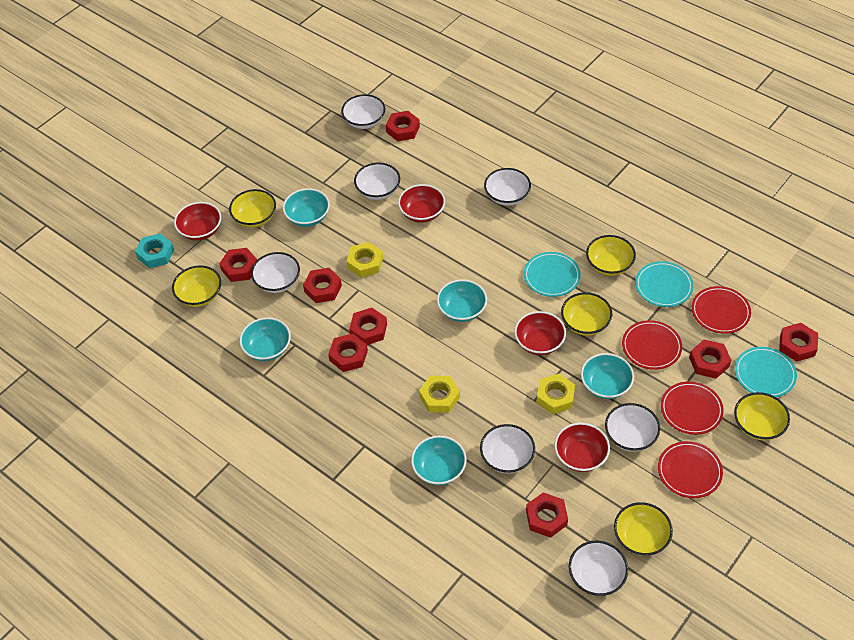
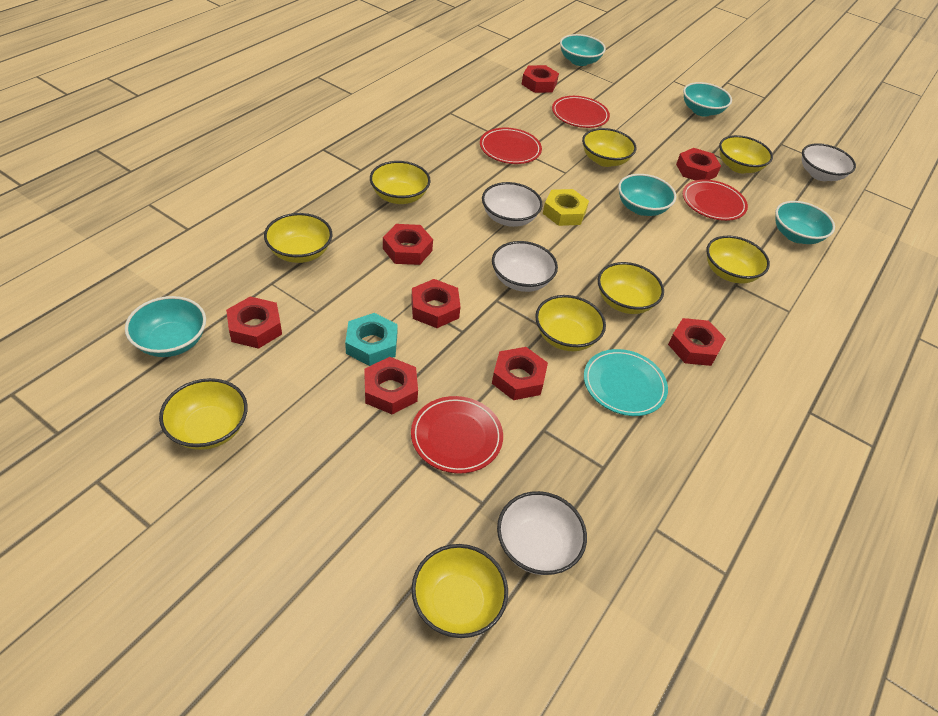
red bowl: 4 -> 0
turquoise plate: 3 -> 1
white bowl: 7 -> 4
yellow bowl: 6 -> 9
yellow nut: 3 -> 1

